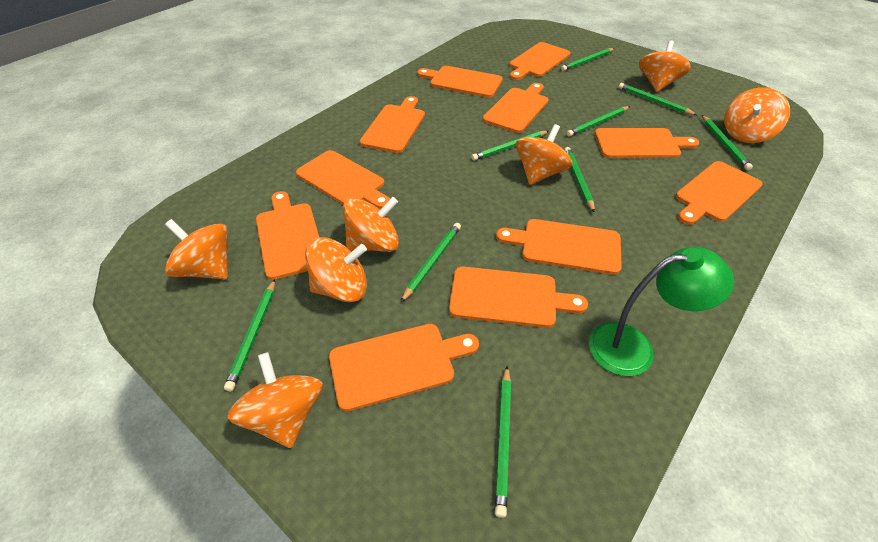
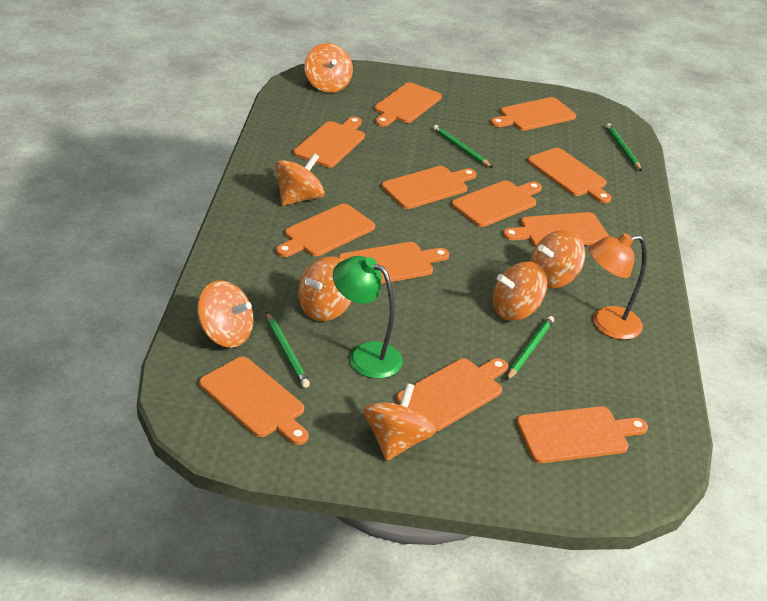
green pencil: 9 -> 4
orange cutting board: 11 -> 12
orange lamp: 0 -> 1

